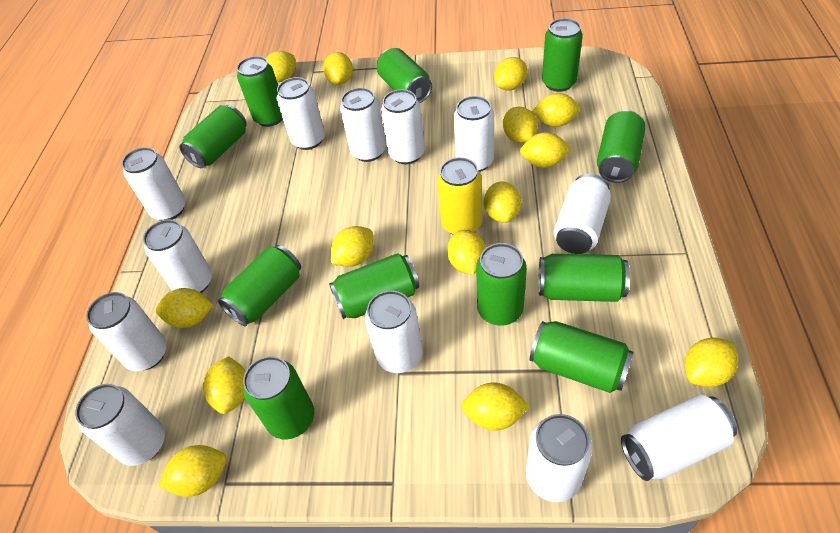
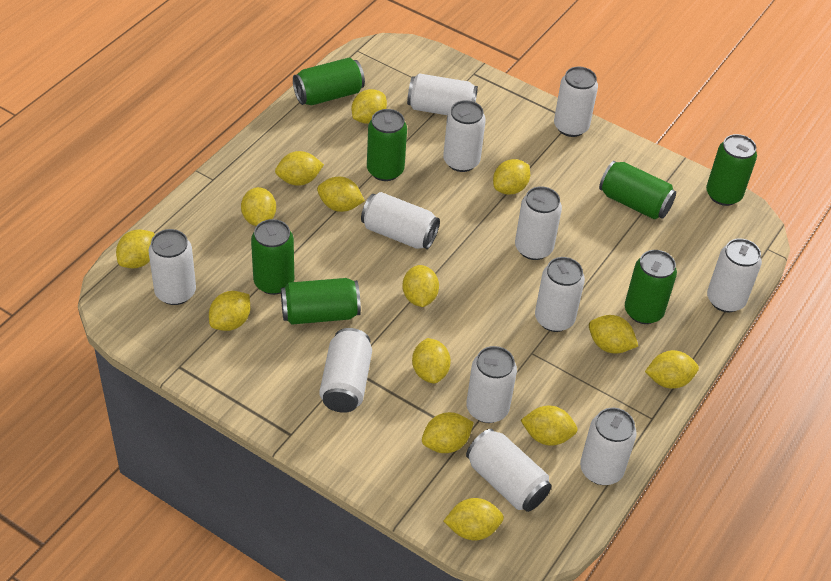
green can: 11 -> 7
yellow can: 1 -> 0

